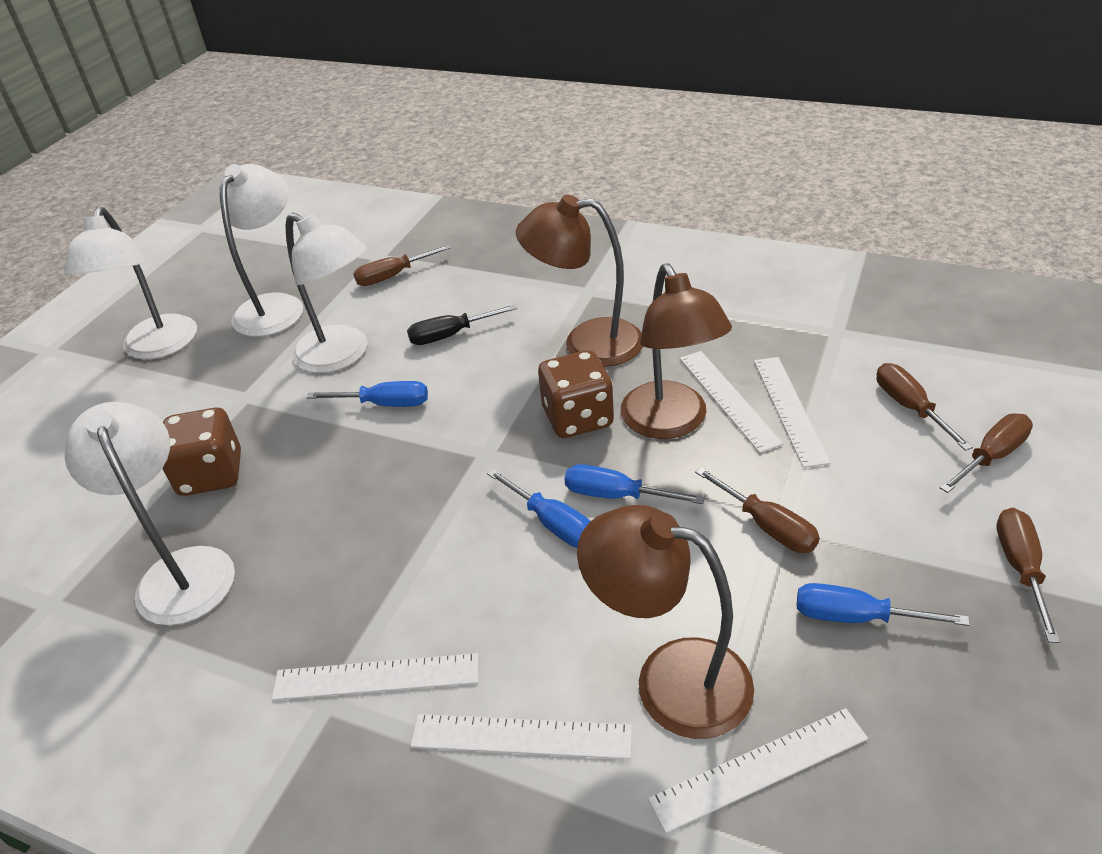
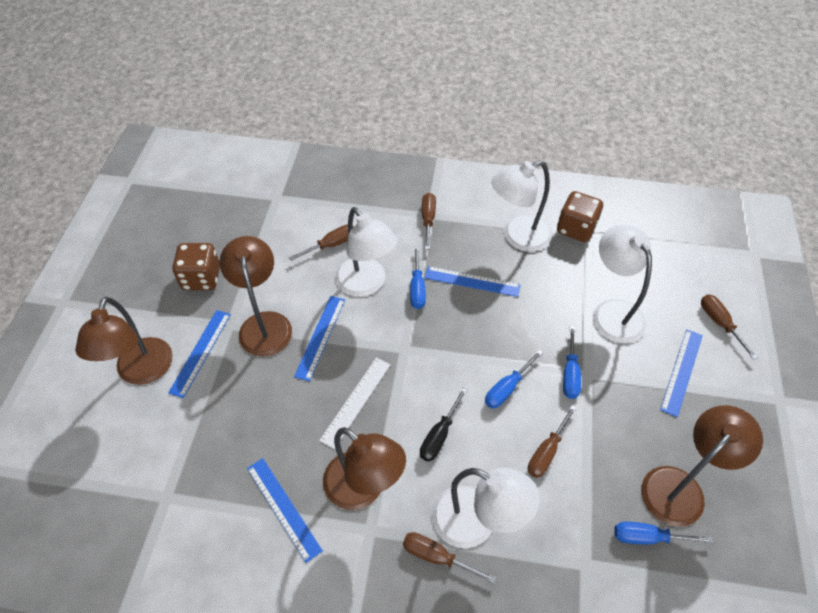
blue ruler: 0 -> 5
brown lamp: 3 -> 4
white ruler: 5 -> 1

